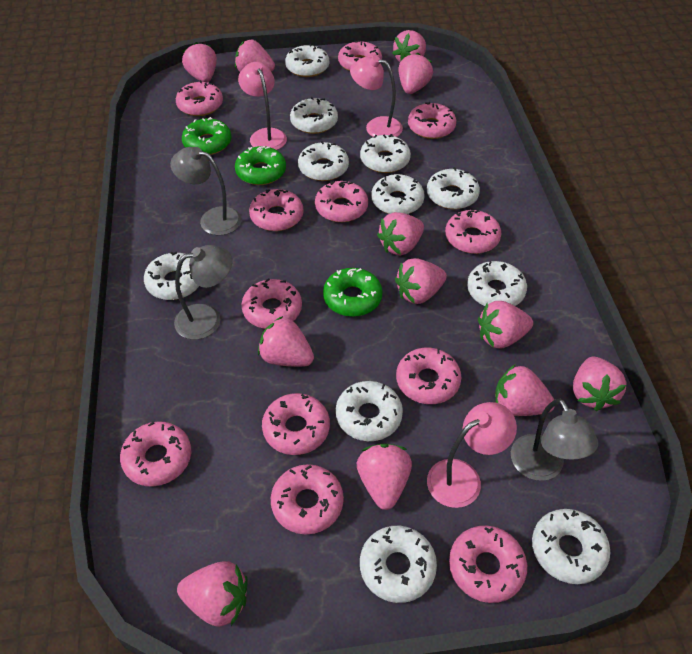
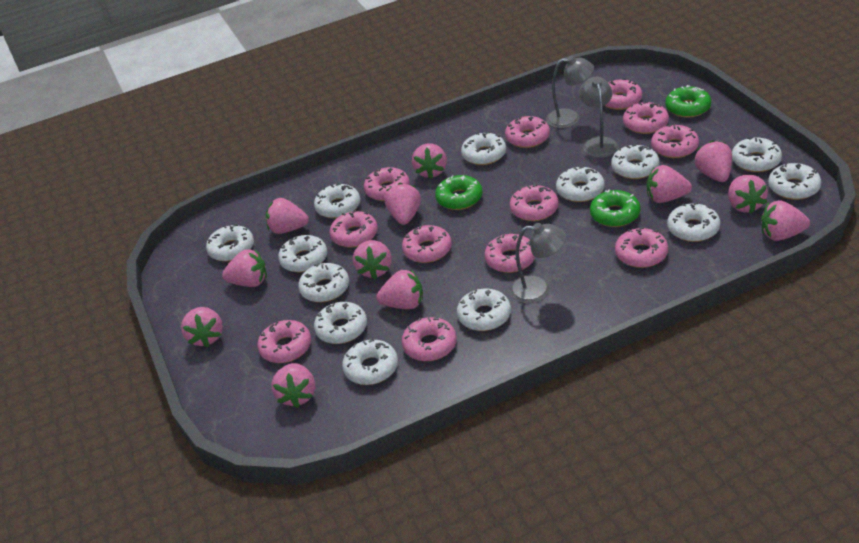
pink lamp: 3 -> 0
white donut: 11 -> 13

